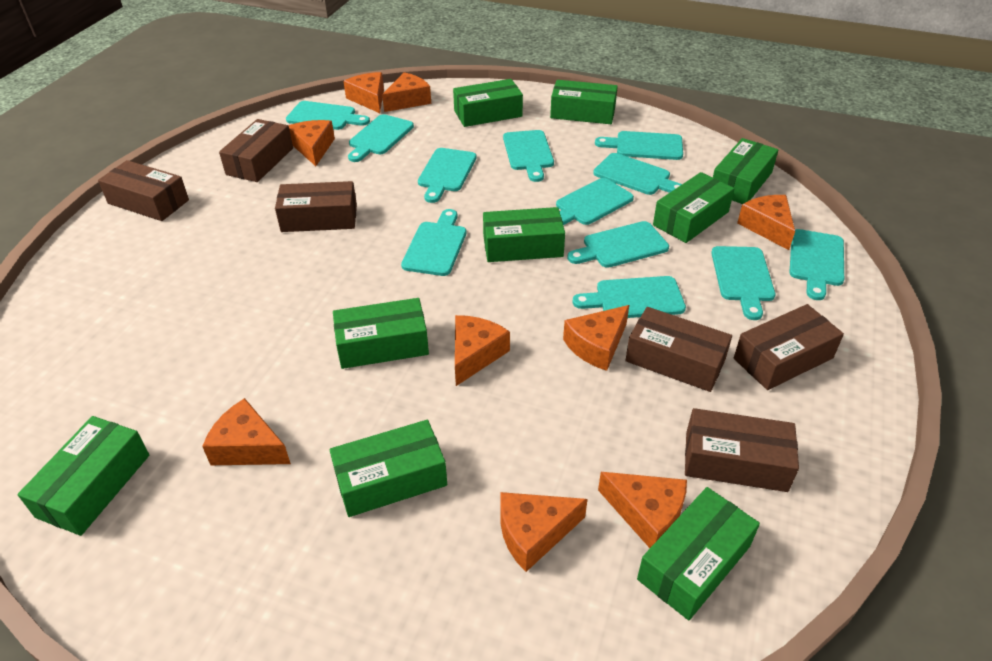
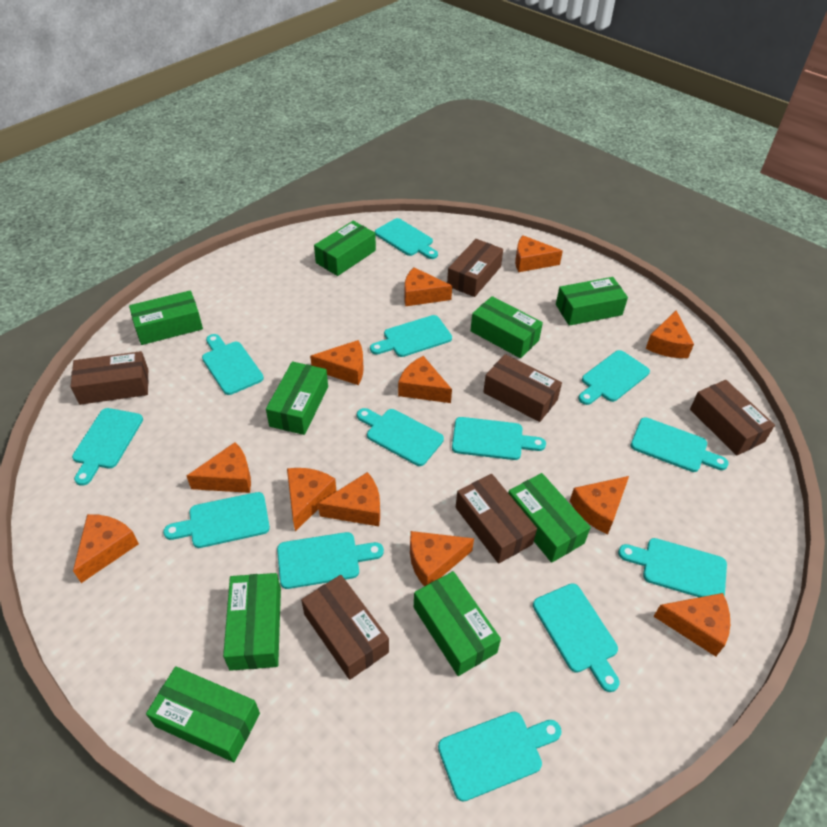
orange cheese: 9 -> 12
turquoise cutting board: 12 -> 13

